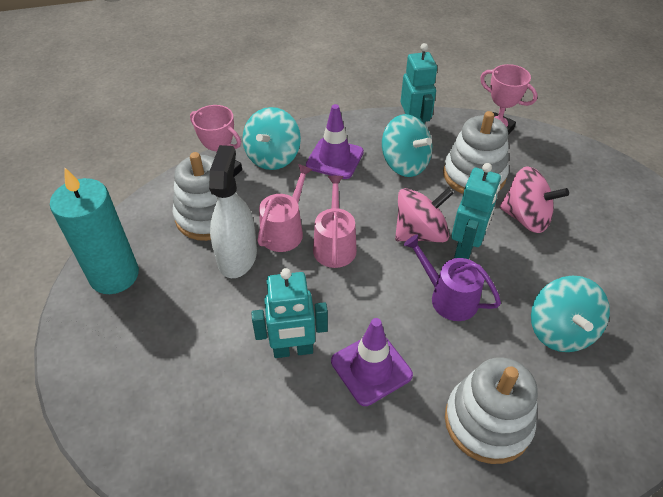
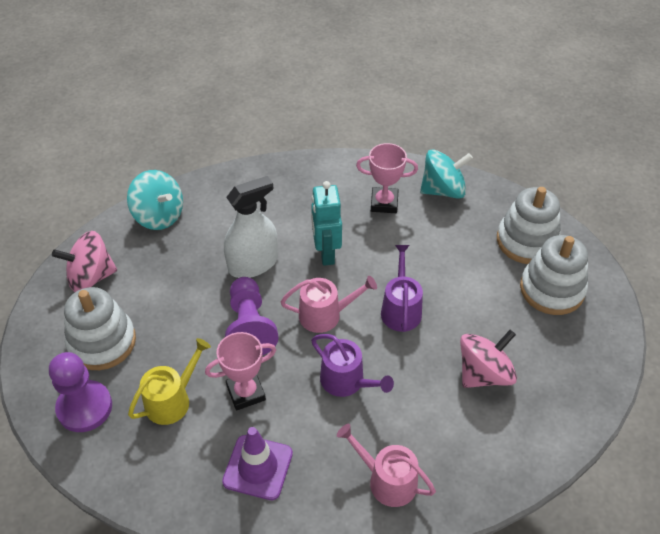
purple pawn: 0 -> 2
purple traffic cone: 2 -> 1
purple watering can: 1 -> 2
turquoise candle: 1 -> 0
turquoise robot: 3 -> 1
turquoise spinning top: 3 -> 2
yellow watering can: 0 -> 1

